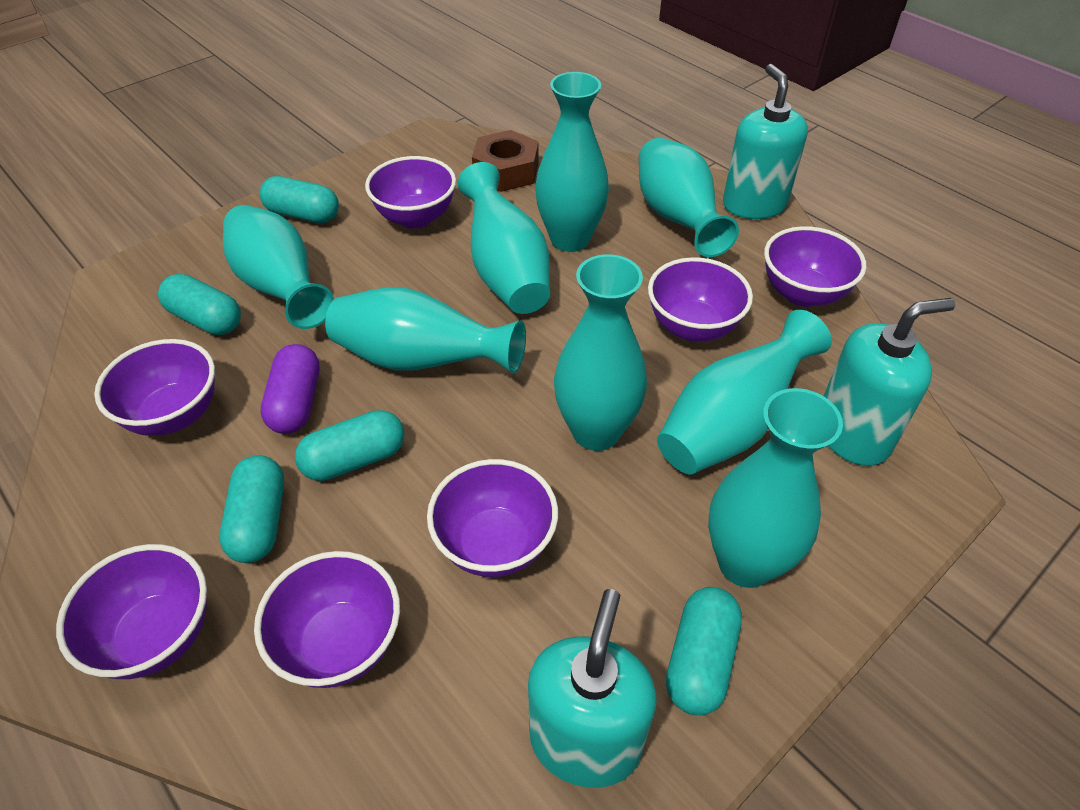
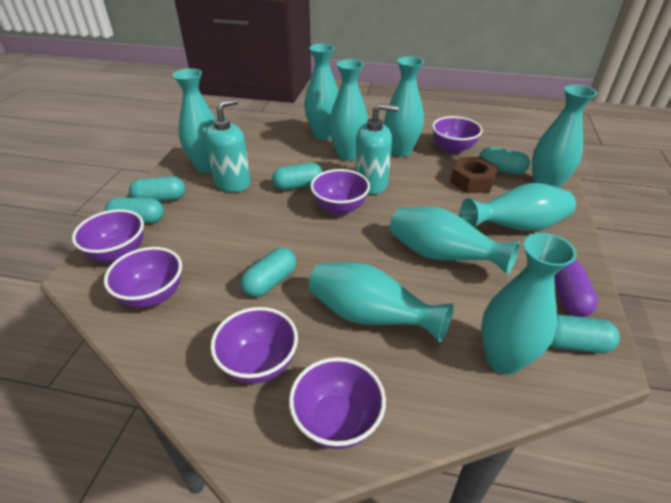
purple bowl: 7 -> 6
turquoise capsule: 5 -> 6
turquoise soap dispenser: 3 -> 2
turquoise vase: 8 -> 9

